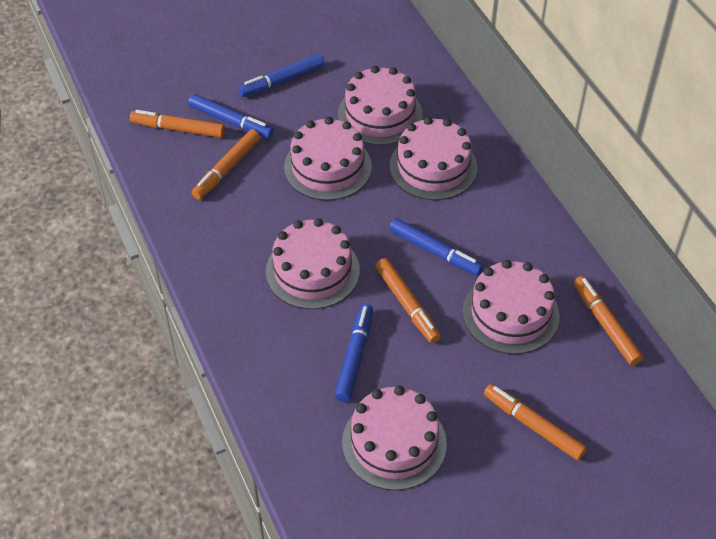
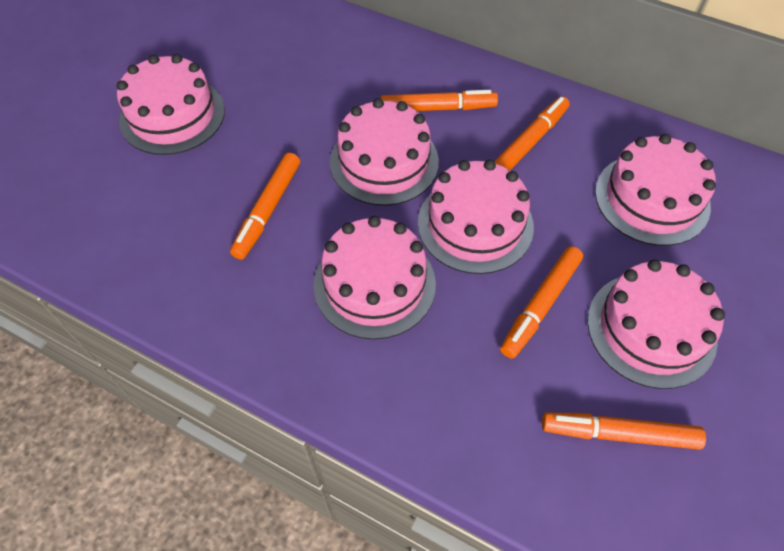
blue marker: 4 -> 0

